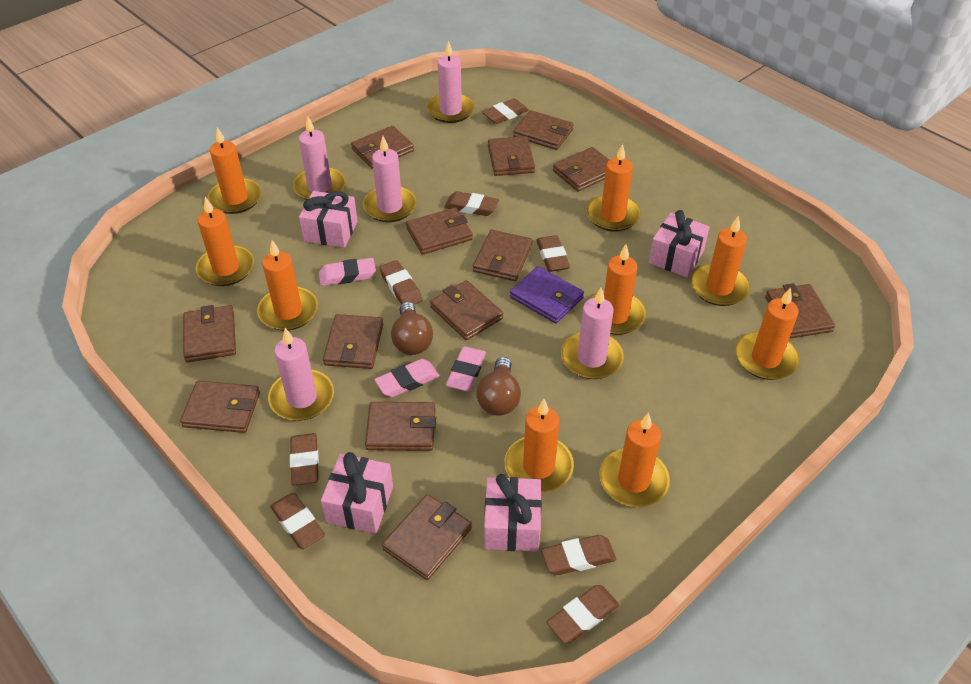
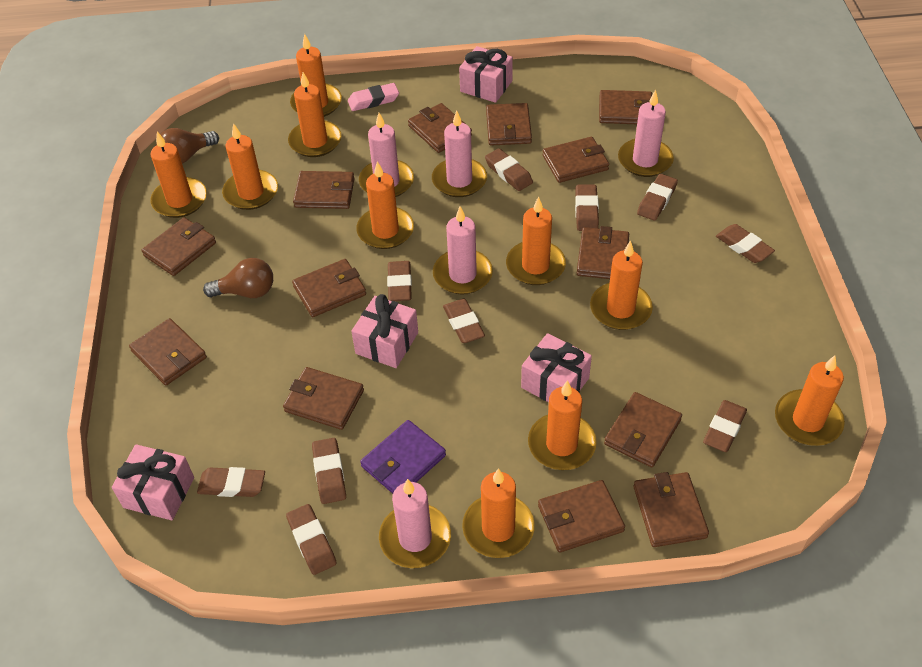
brown eraser: 8 -> 10
orange candle: 9 -> 10
pink eraser: 3 -> 1

